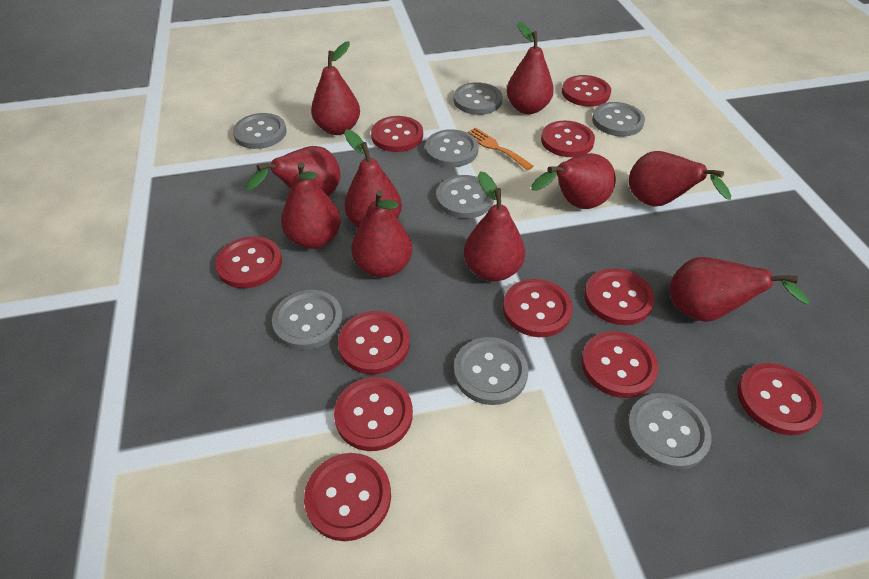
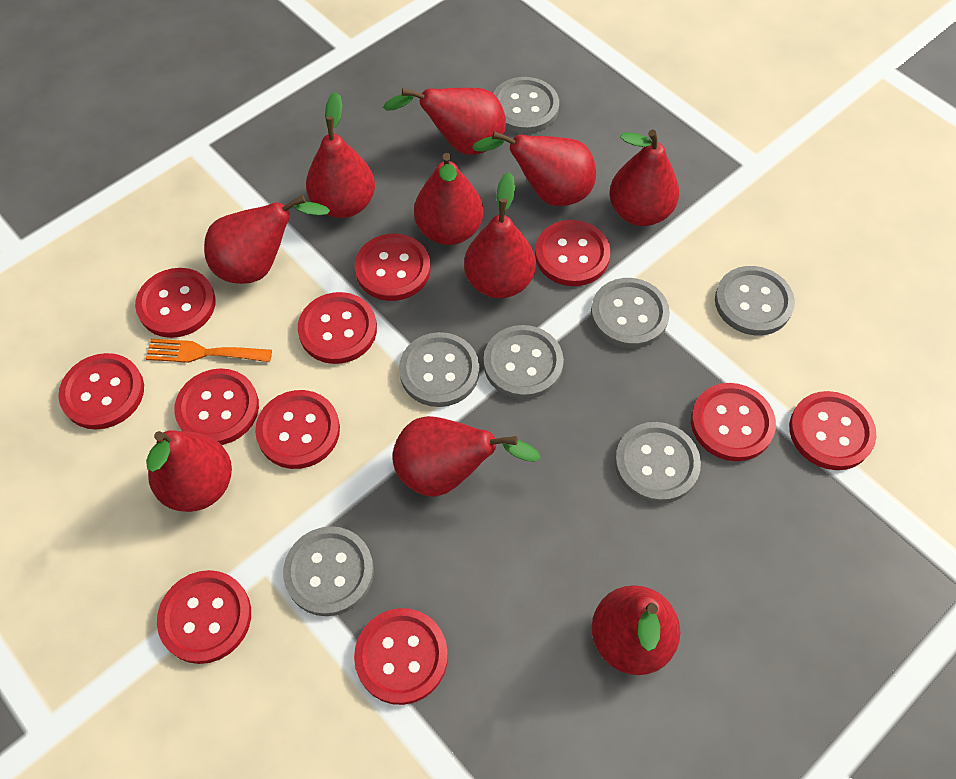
grey button: 8 -> 7

